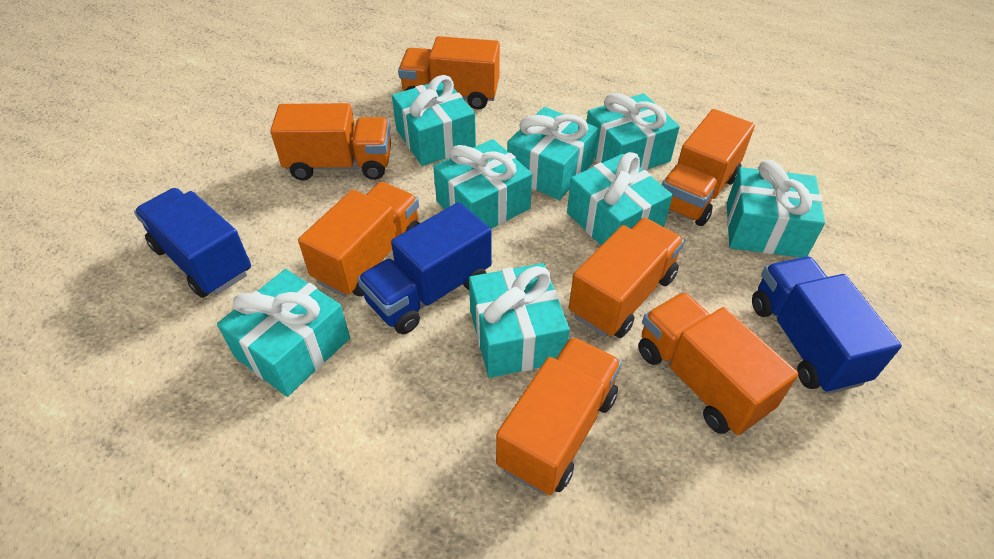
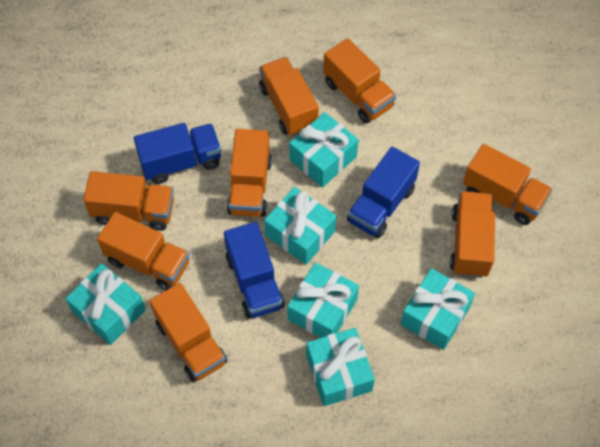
orange truck: 7 -> 8
turquoise gift: 8 -> 6

